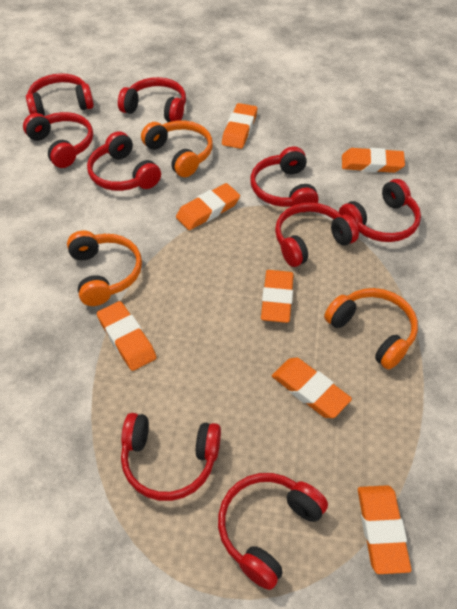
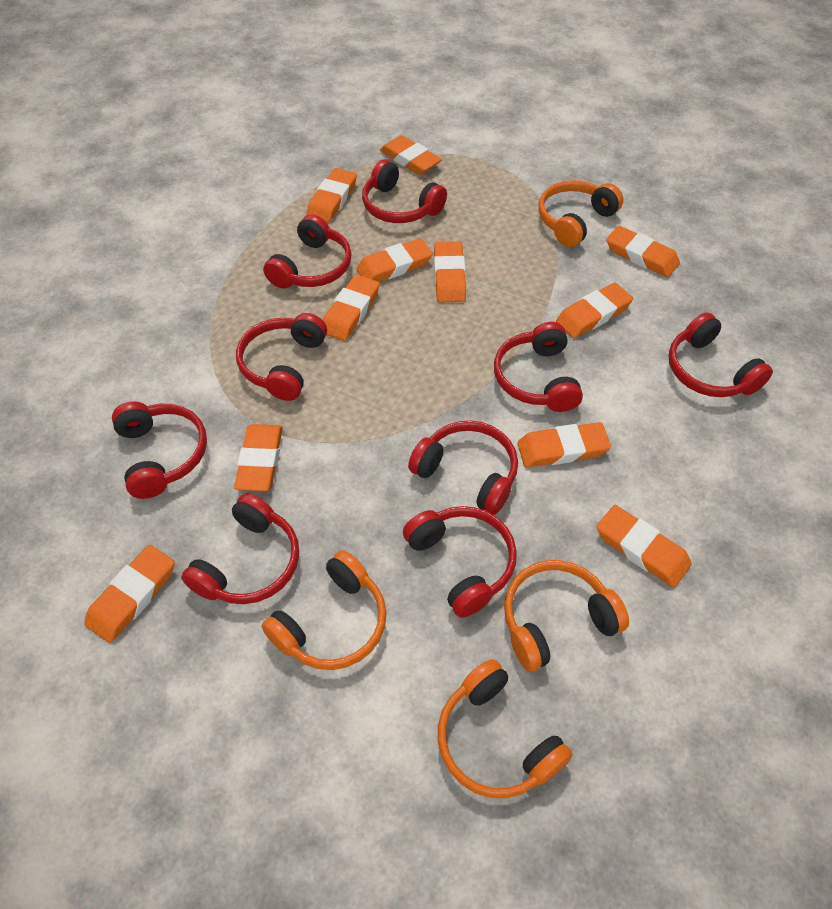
orange eraser: 7 -> 11
orange headphones: 3 -> 4

